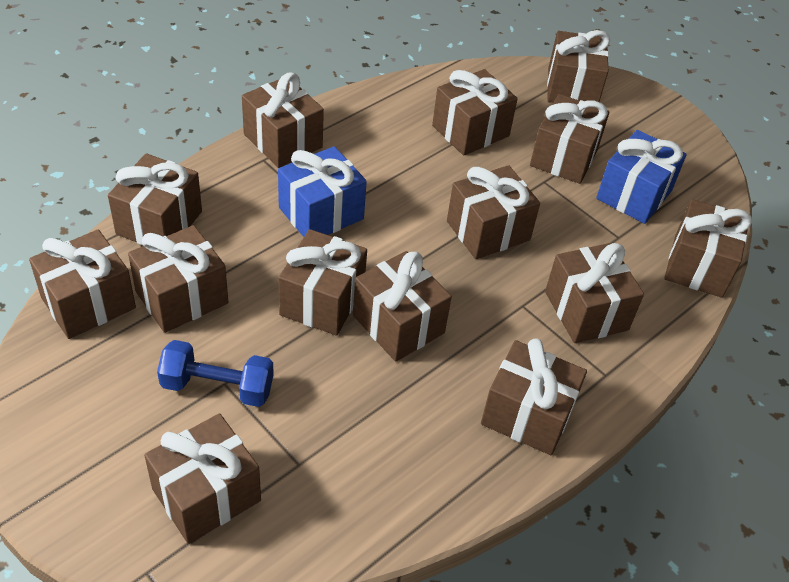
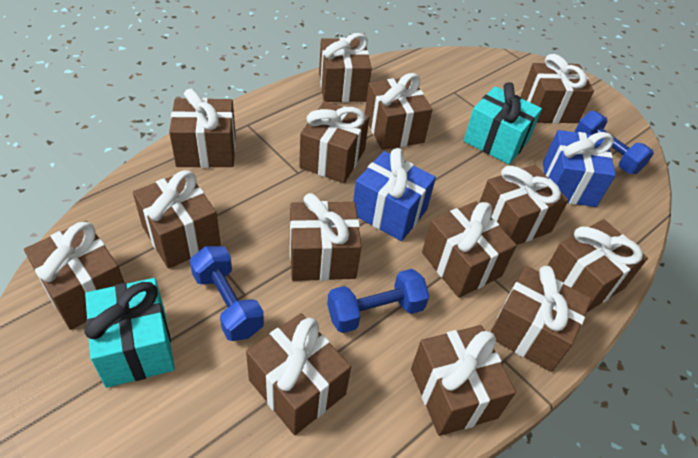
blue dumbbell: 1 -> 3
turquoise gift: 0 -> 2

